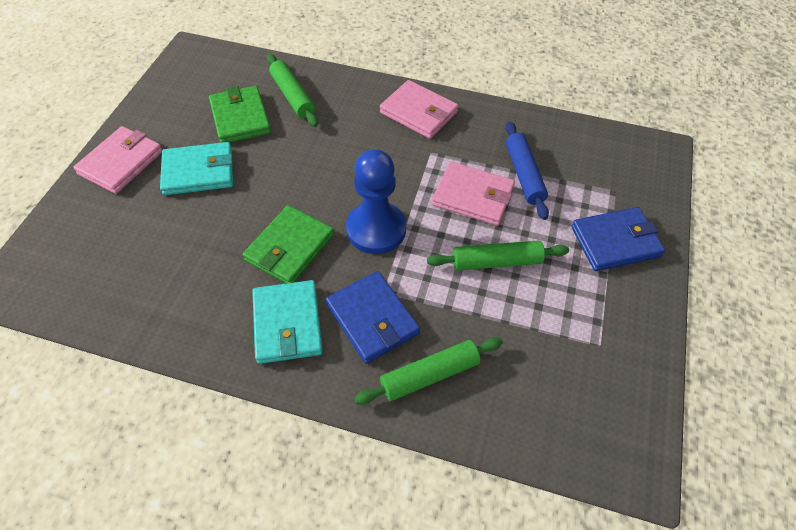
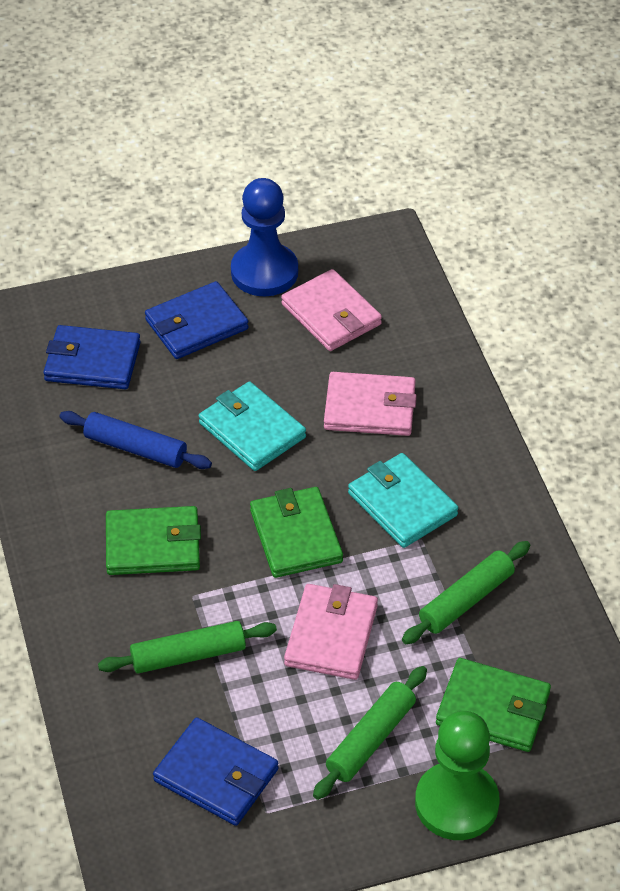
blue wallet: 2 -> 3
green pawn: 0 -> 1
green wallet: 2 -> 3

